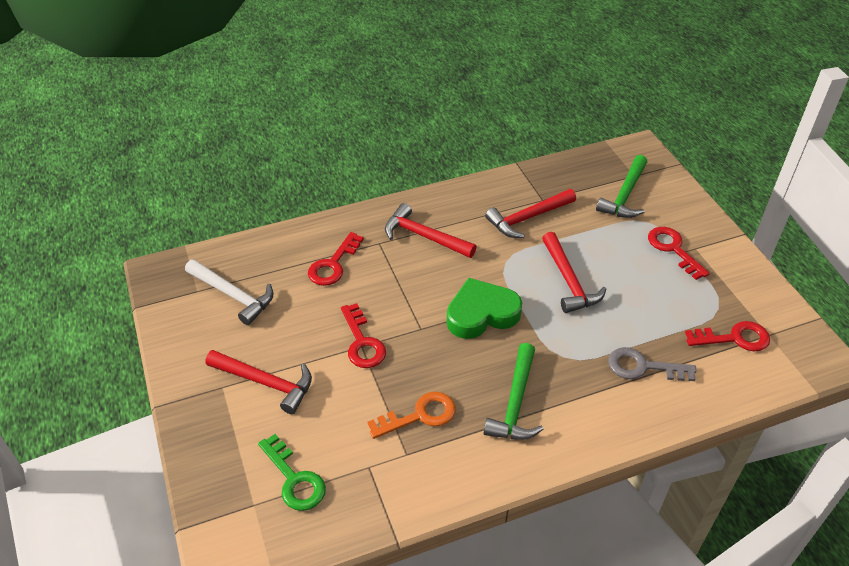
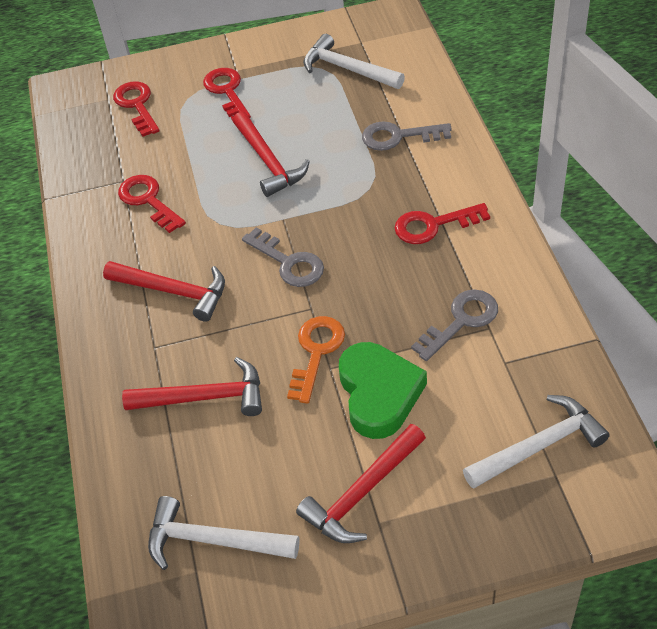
green hammer: 2 -> 0
green key: 1 -> 0
grey key: 1 -> 3
white hammer: 1 -> 3

